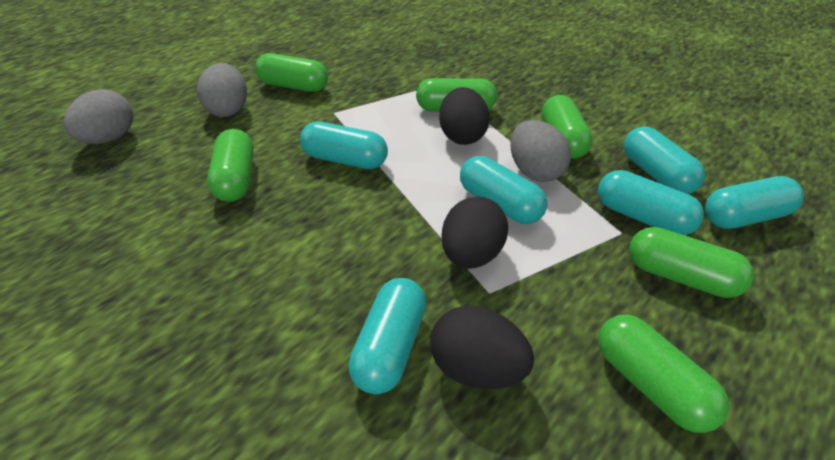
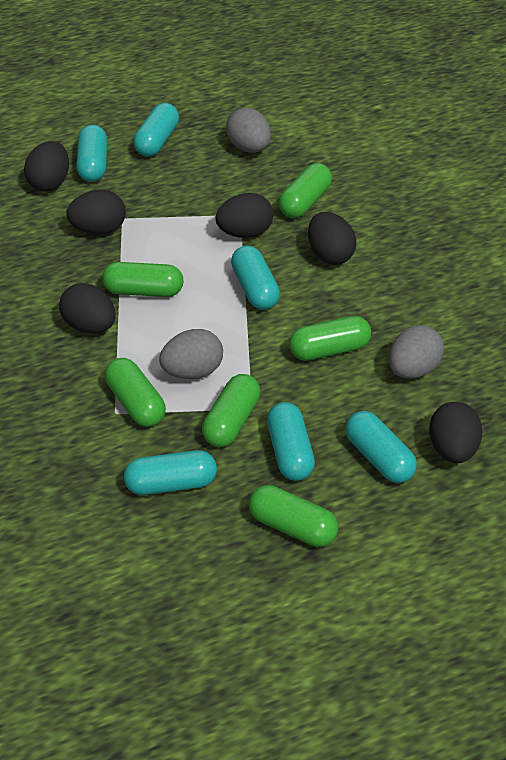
black egg: 3 -> 6

